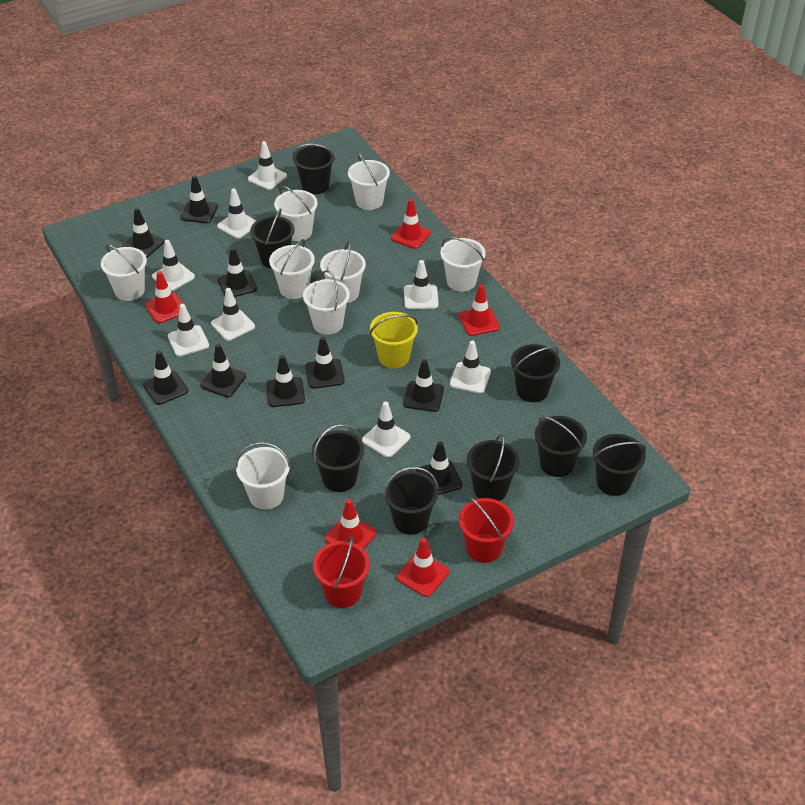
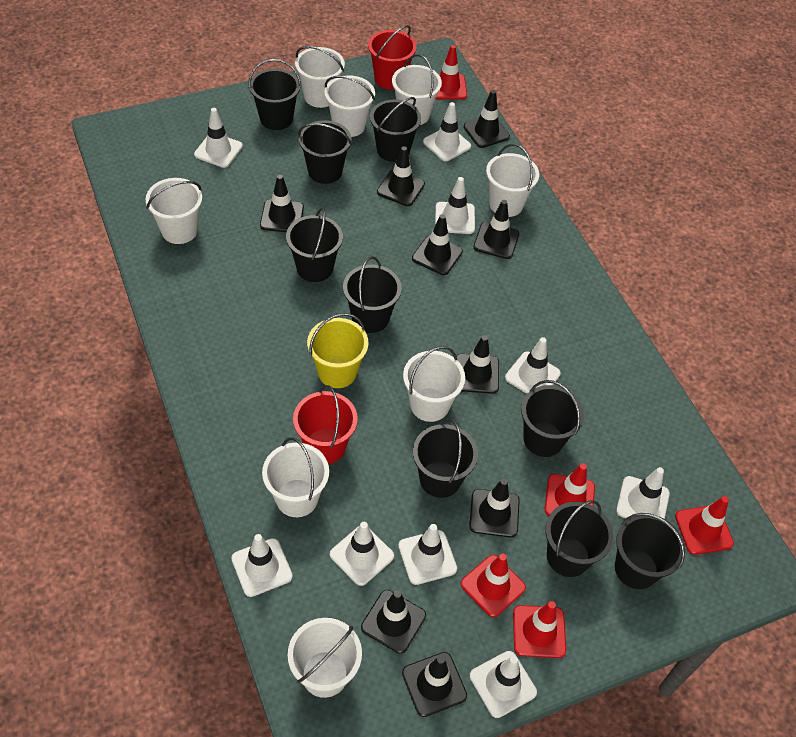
black bucket: 8 -> 9
white traffic cone: 8 -> 9

